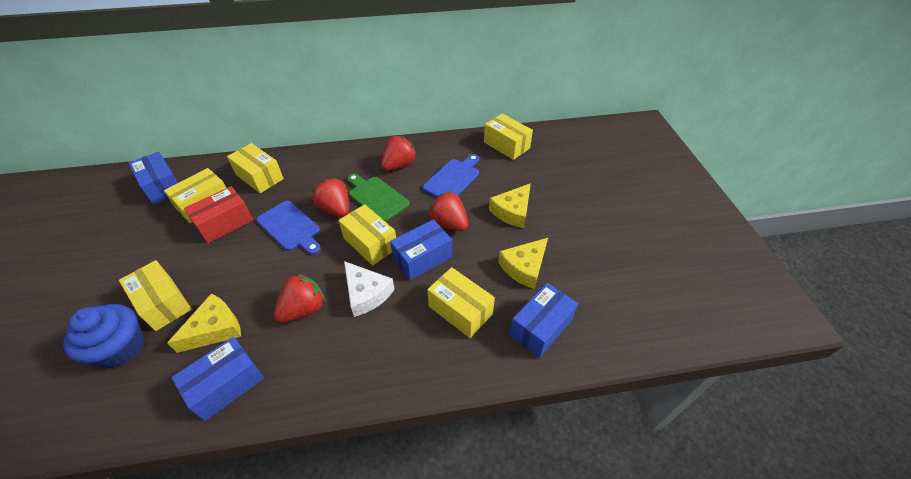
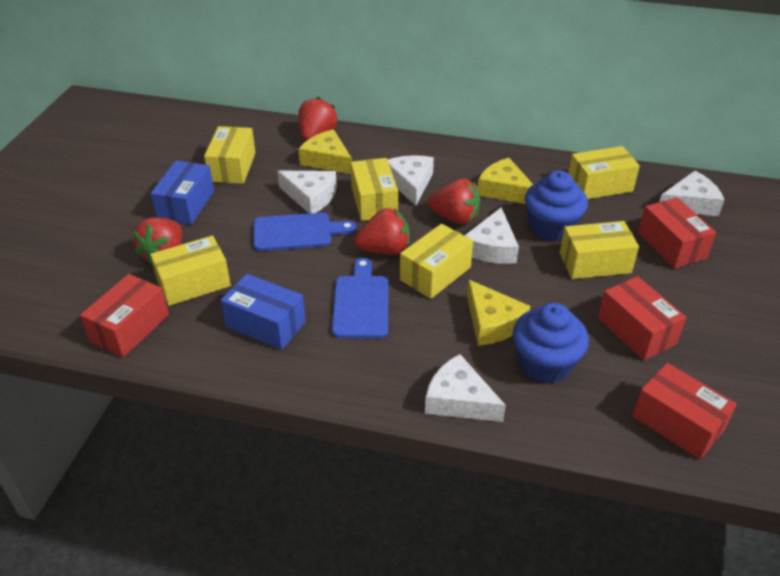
blue box: 4 -> 2
blue cupcake: 1 -> 2
green cutting board: 1 -> 0
red box: 1 -> 4
white cheese: 1 -> 5

